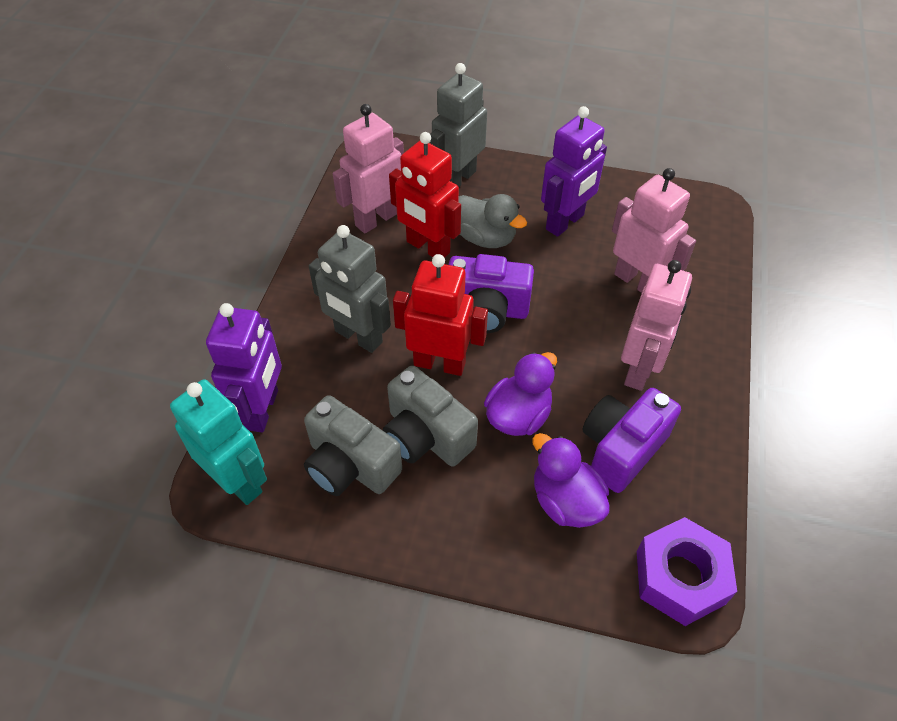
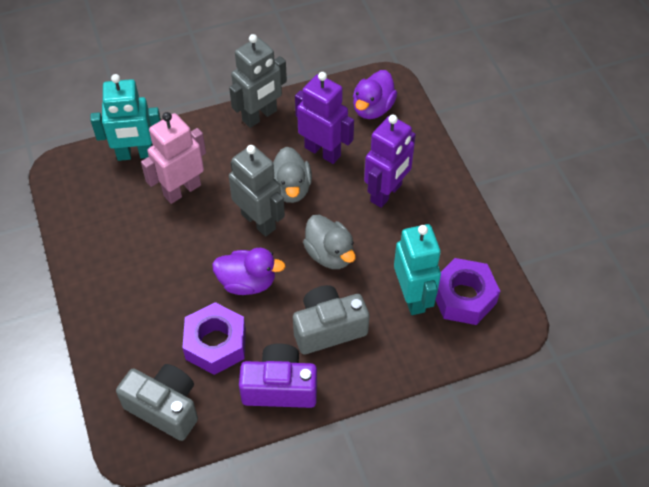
grey duck: 1 -> 2
pink robot: 3 -> 1
purple camera: 2 -> 1
purple nut: 1 -> 2
red robot: 2 -> 0
turquoise robot: 1 -> 2

